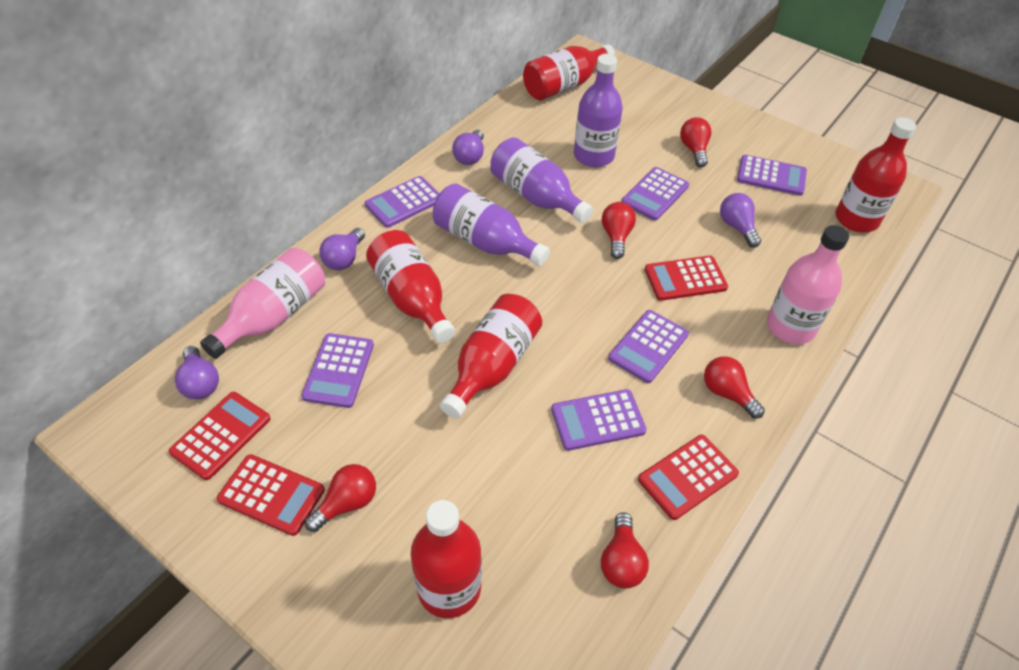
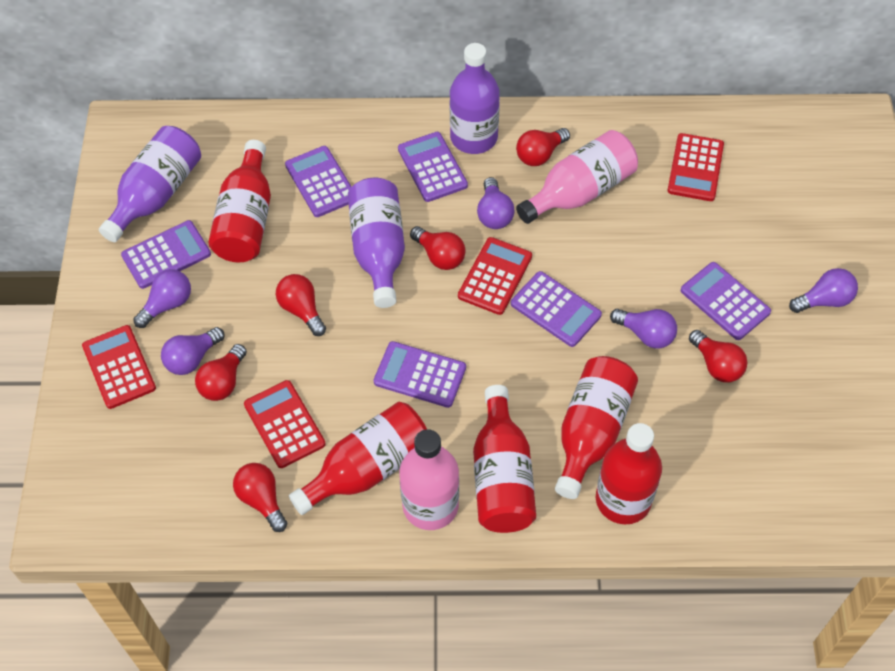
purple light bulb: 4 -> 5
red light bulb: 5 -> 6

